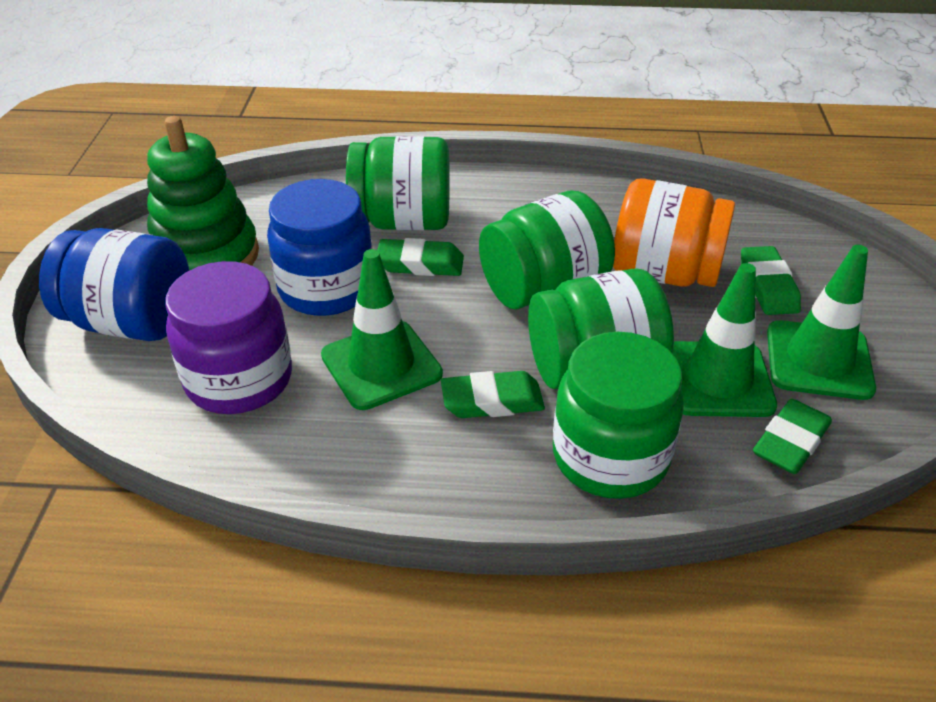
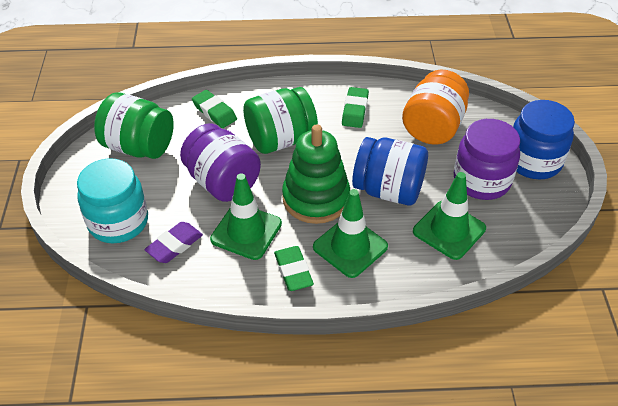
green eraser: 4 -> 3
green jar: 4 -> 2
purple eraser: 0 -> 1
purple jar: 1 -> 2
turquoise jar: 0 -> 1

